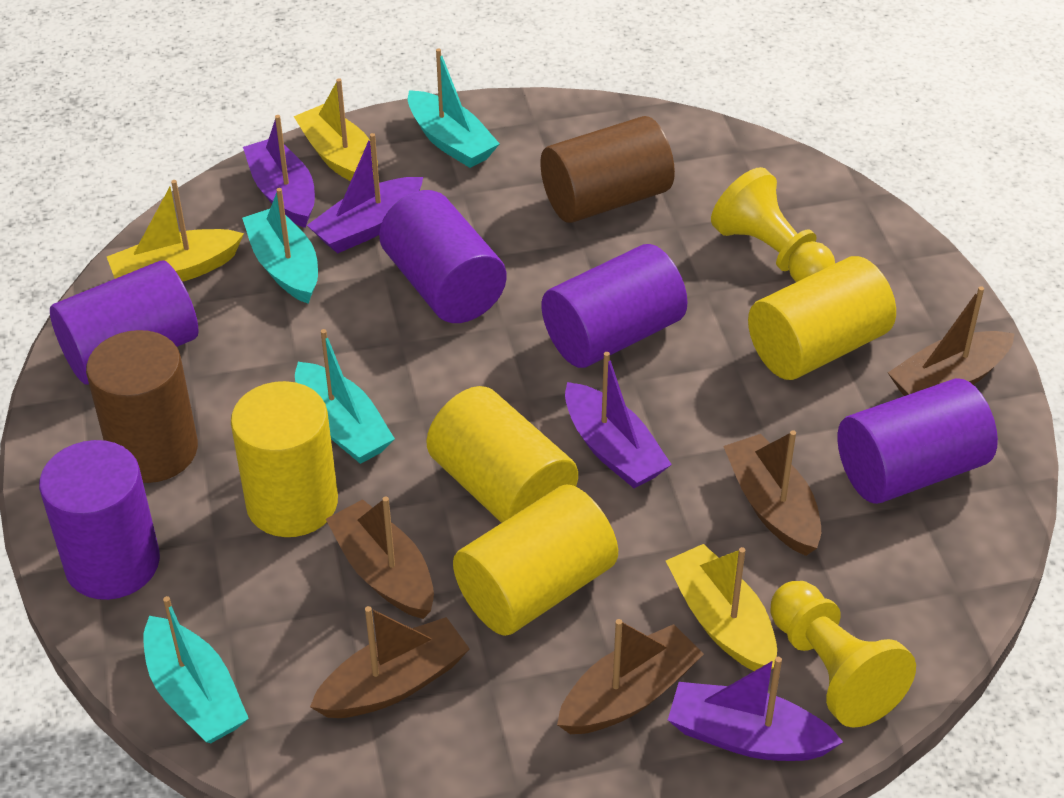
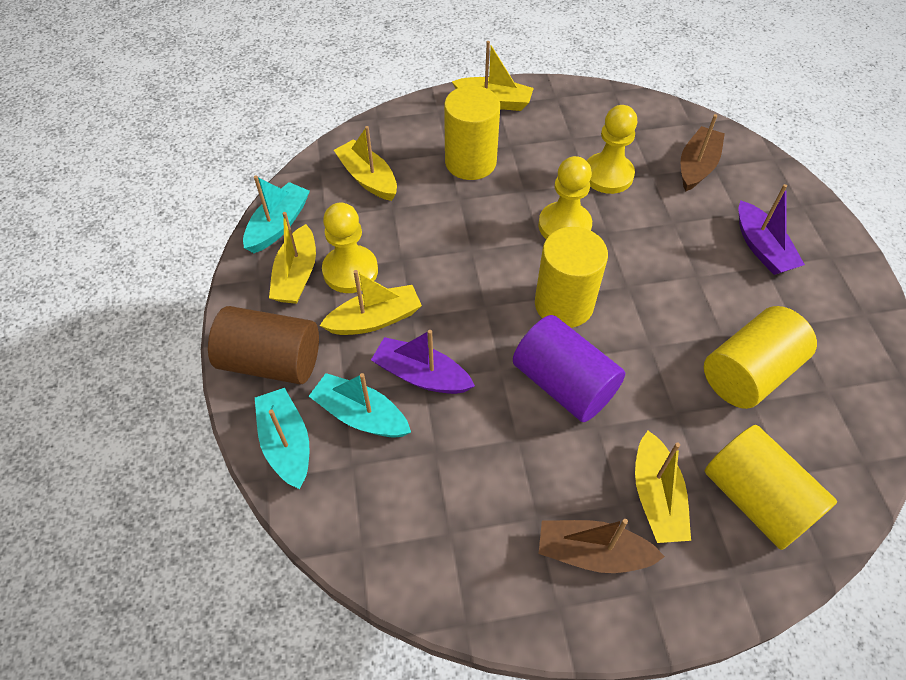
brown boat: 5 -> 2
brown cylinder: 2 -> 1
purple boat: 4 -> 2
purple cylinder: 5 -> 1
turquoise boat: 4 -> 3
yellow boat: 3 -> 5
yellow pawn: 2 -> 3

